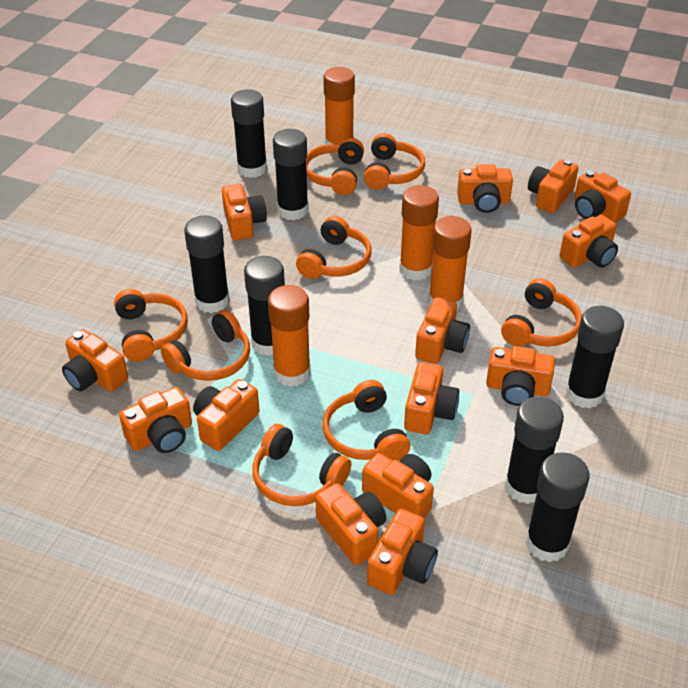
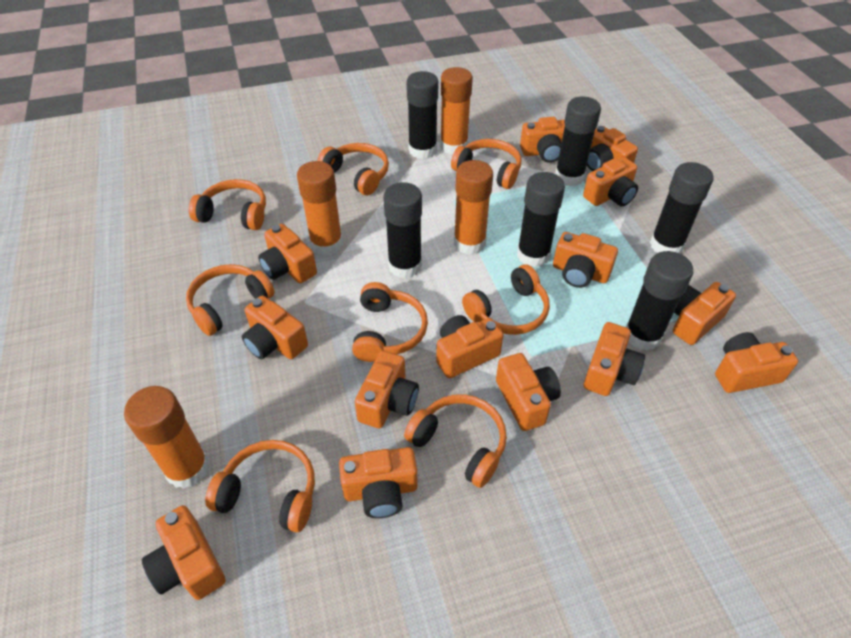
black glue stick: 7 -> 6

